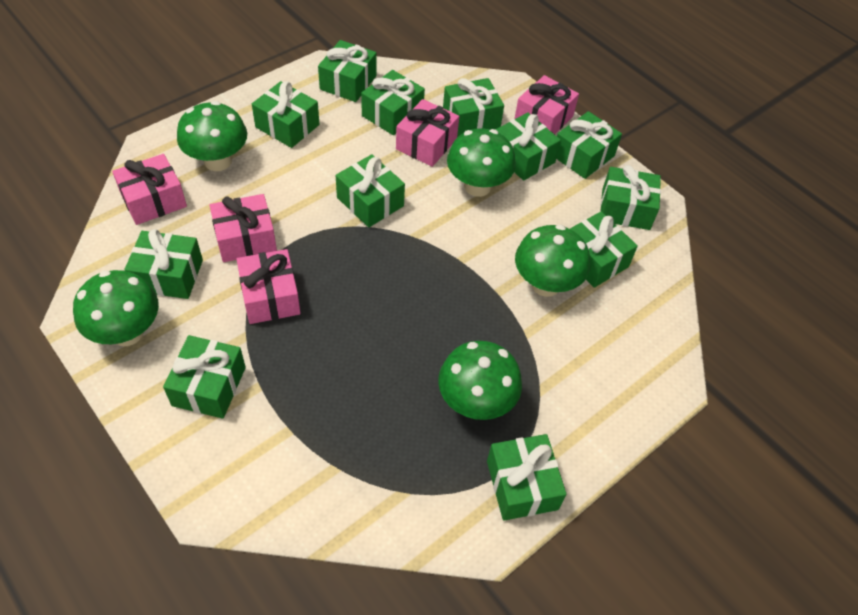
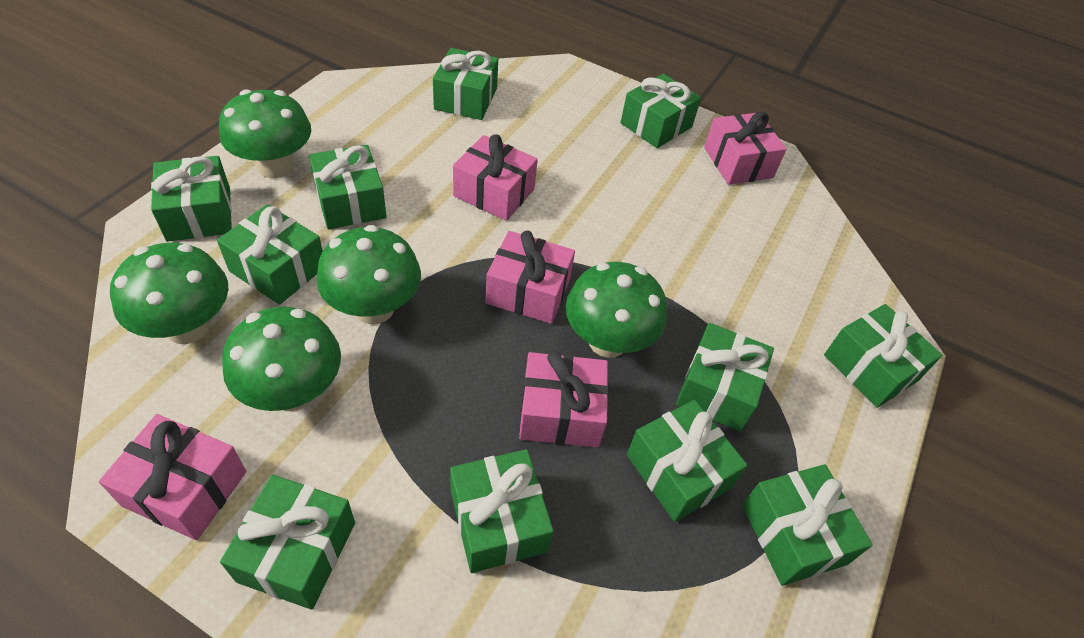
green gift: 12 -> 11

